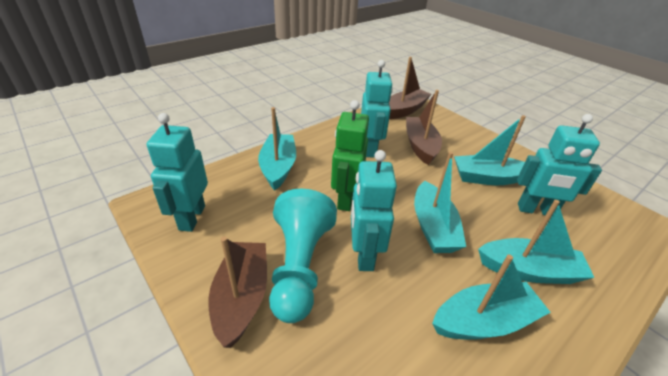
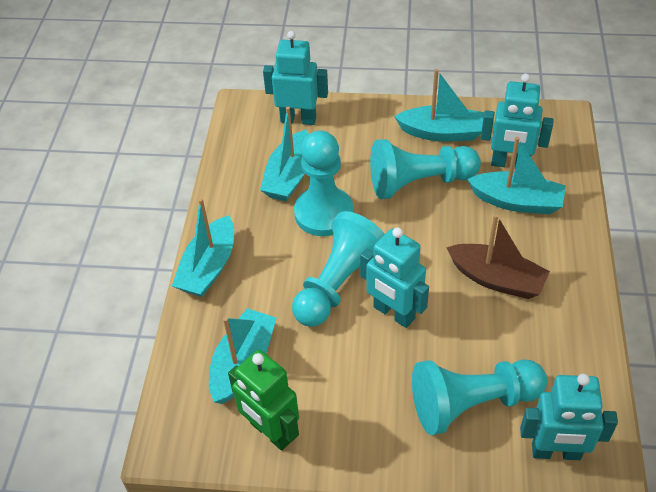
brown boat: 3 -> 1
turquoise pawn: 1 -> 4

